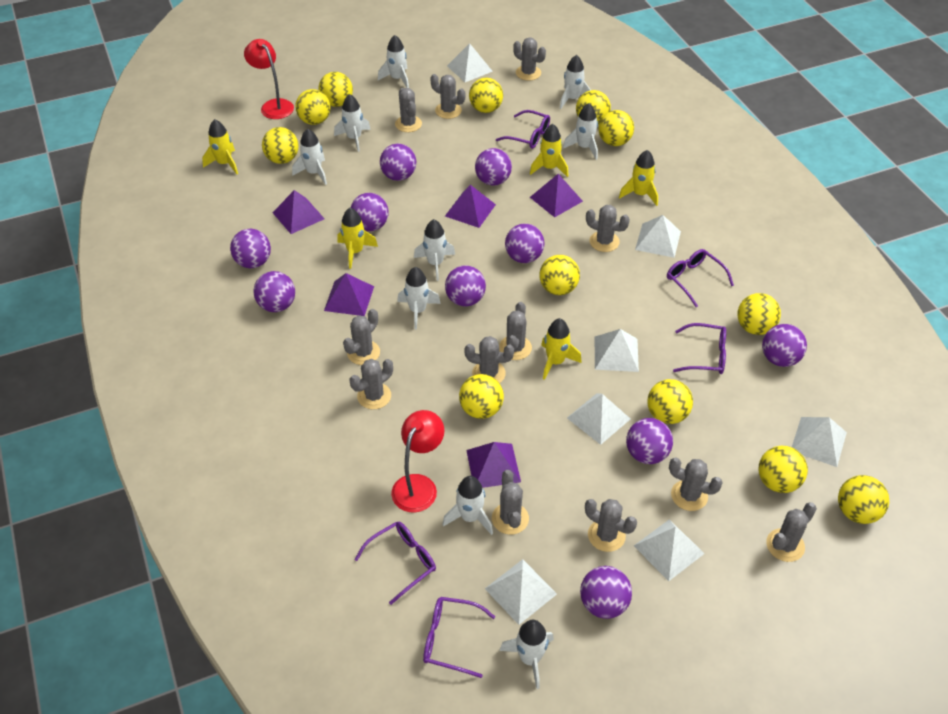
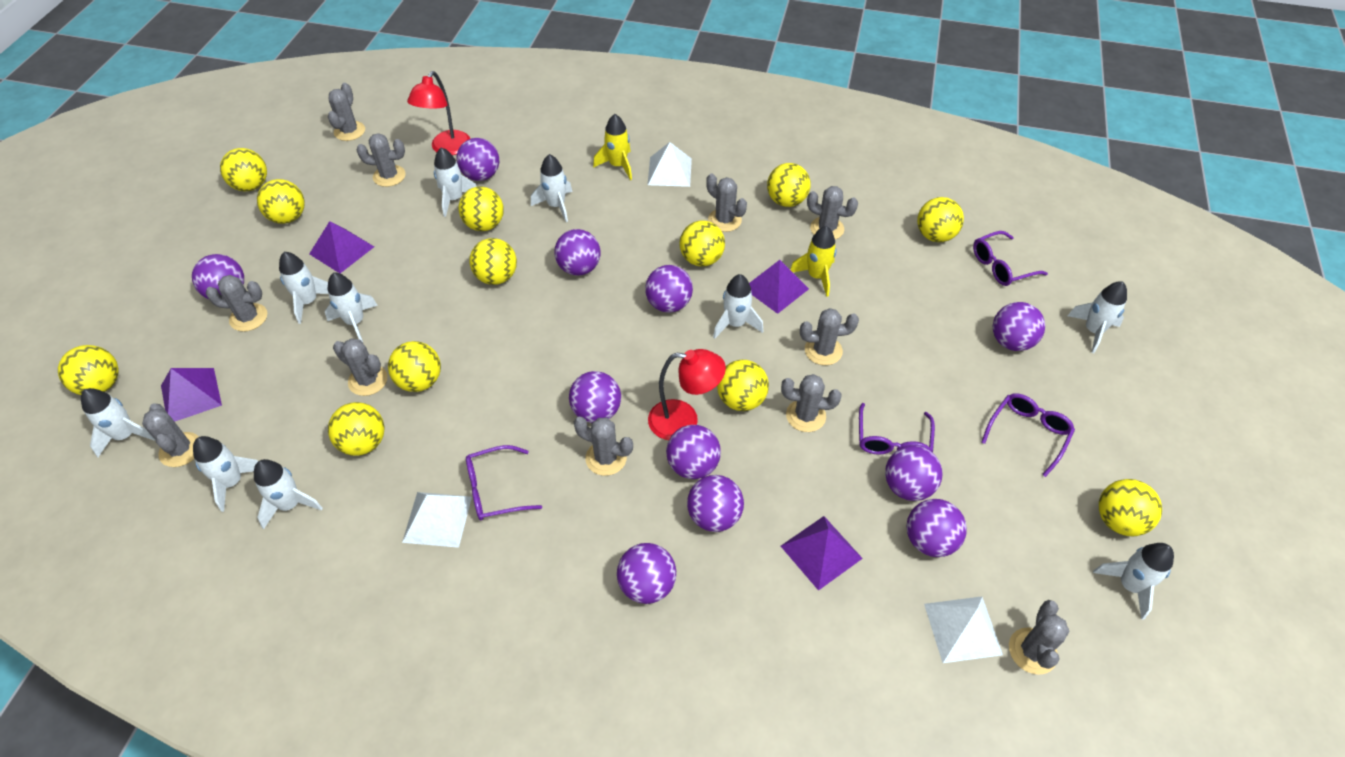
grey cactus: 12 -> 11
purple ball: 10 -> 11
purple glasses: 5 -> 4
purple pyramid: 5 -> 4
white pyramid: 7 -> 3
white rocket: 9 -> 10
yellow rocket: 5 -> 2

